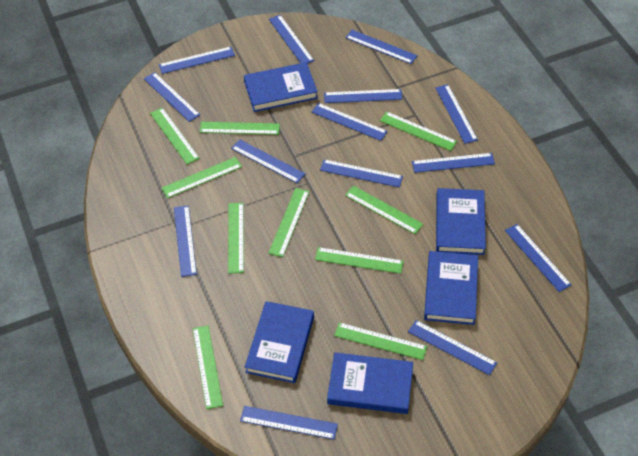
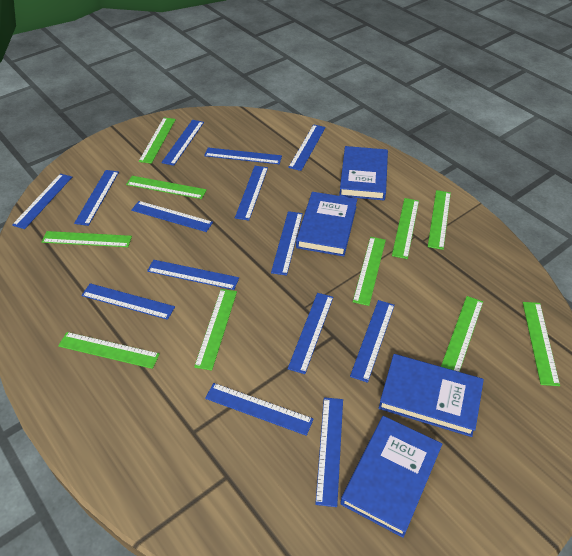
blue book: 5 -> 4

